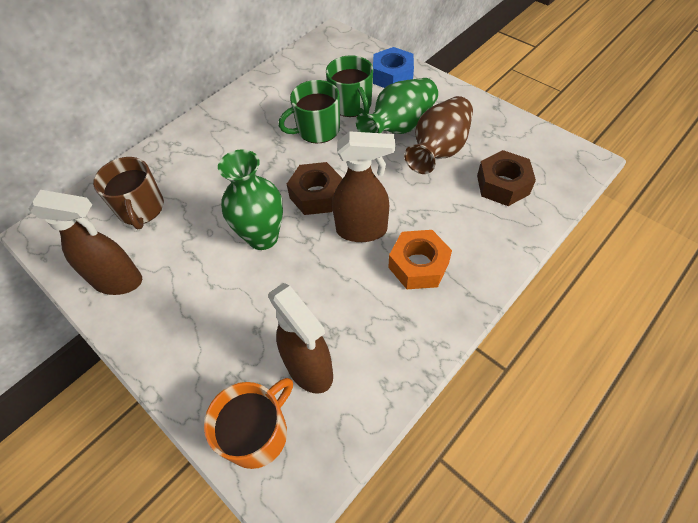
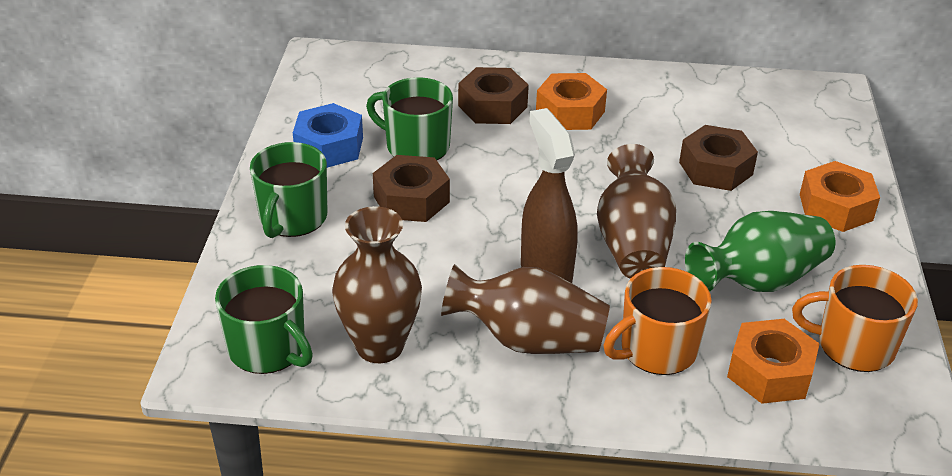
brown mug: 1 -> 0
brown nut: 2 -> 3
brown spray bottle: 3 -> 1
brown vase: 1 -> 3
green mug: 2 -> 3
green vase: 2 -> 1
orange mug: 1 -> 2
orange nut: 1 -> 3

